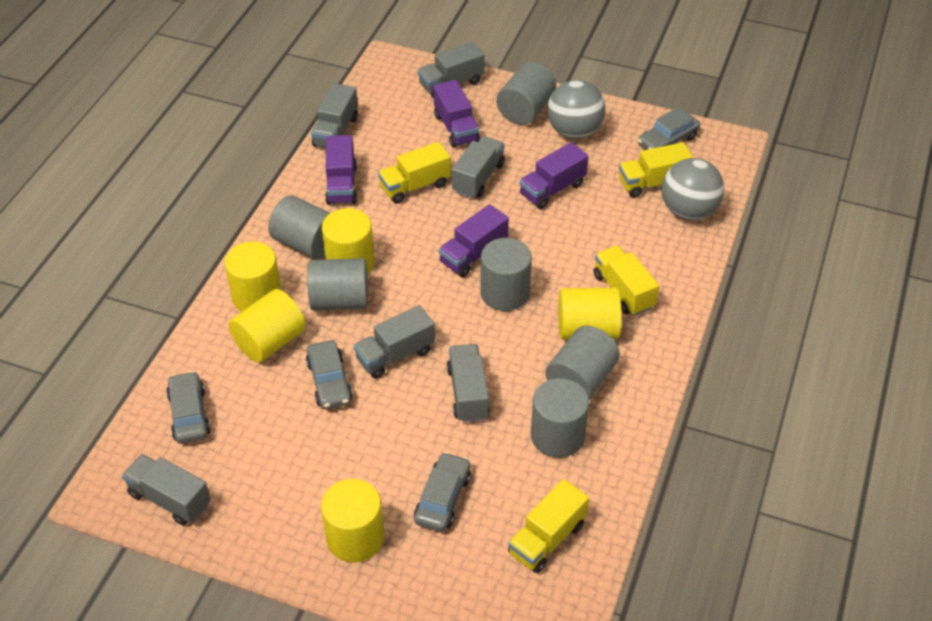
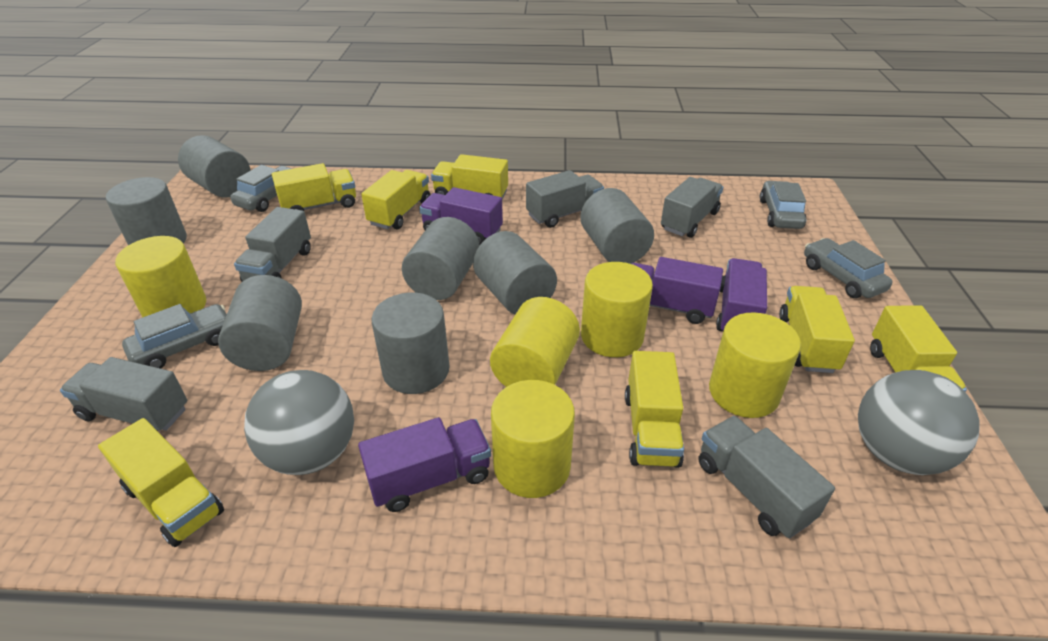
grey cylinder: 6 -> 7
grey truck: 6 -> 5
yellow truck: 4 -> 7

